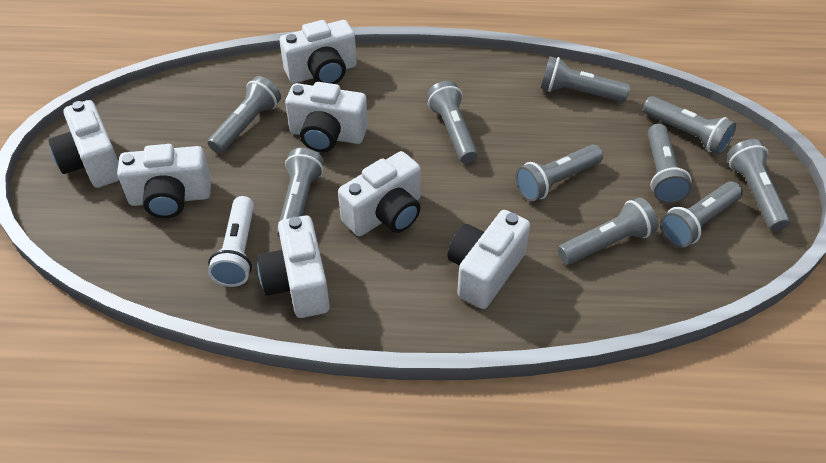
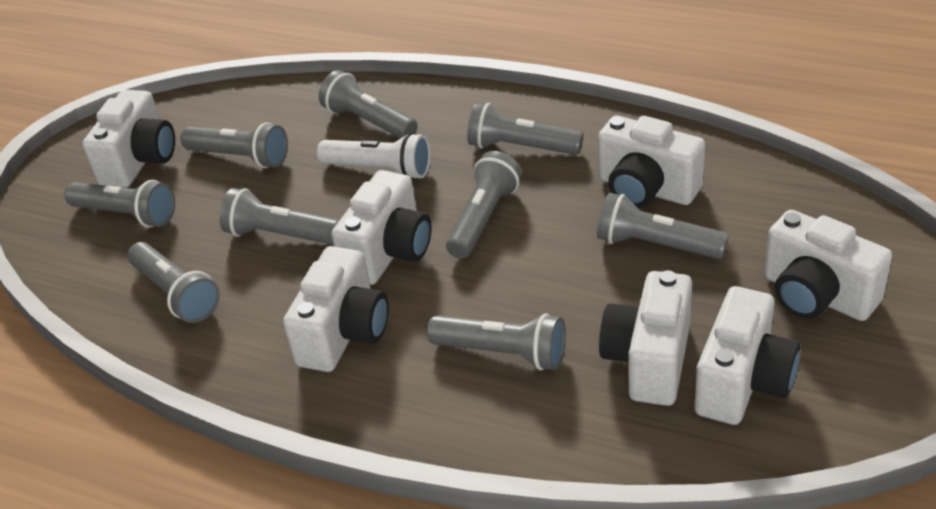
grey flashlight: 10 -> 9

